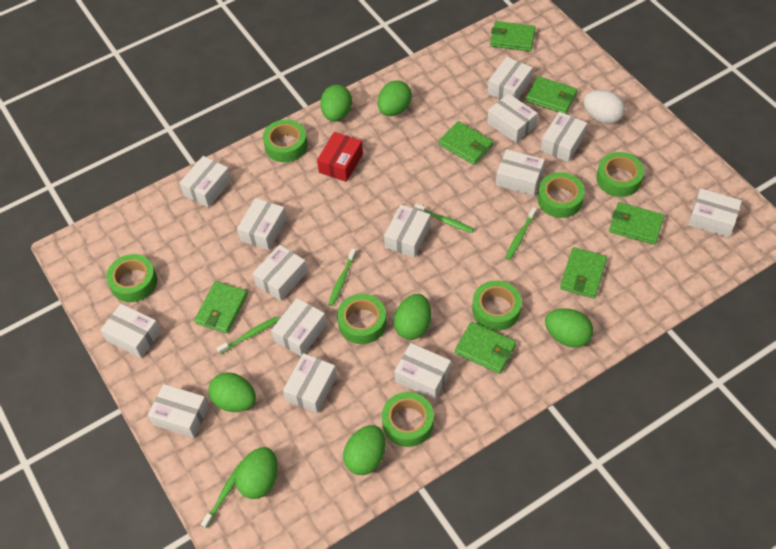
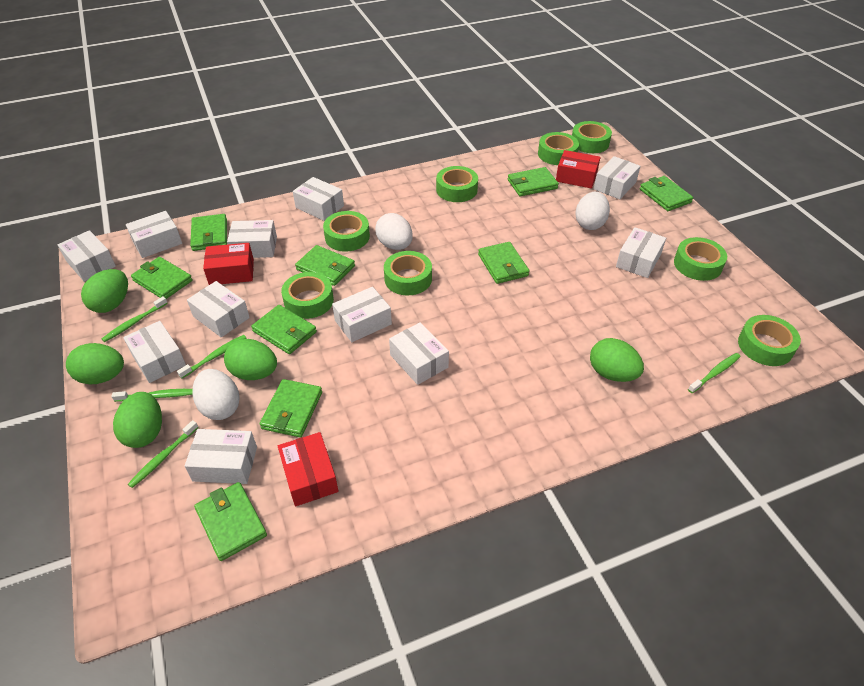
green egg: 7 -> 5
green tape: 7 -> 8
green wallet: 7 -> 9
red box: 1 -> 3
white box: 14 -> 11
white egg: 1 -> 3

